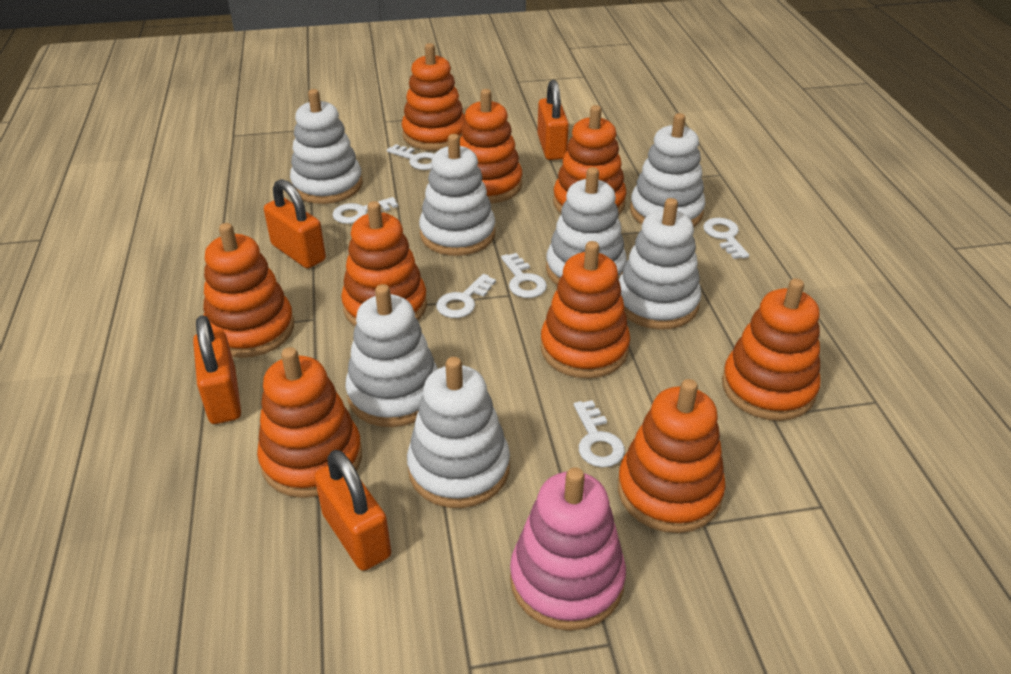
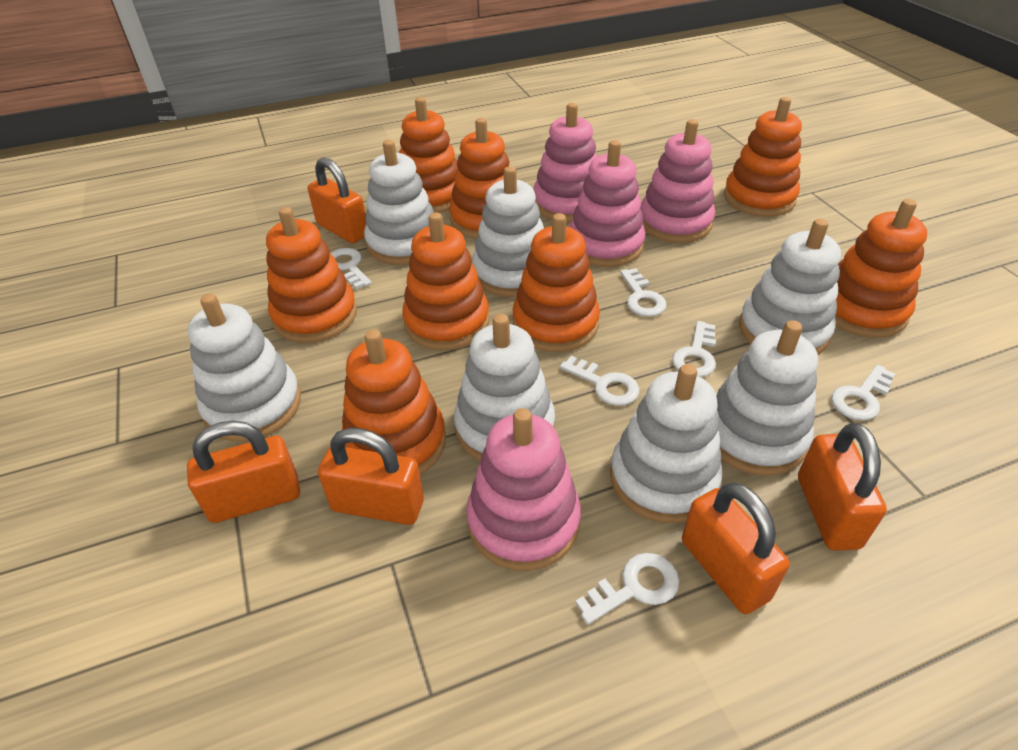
orange padlock: 4 -> 5
orange stacking toy: 9 -> 8
pink stacking toy: 1 -> 4

